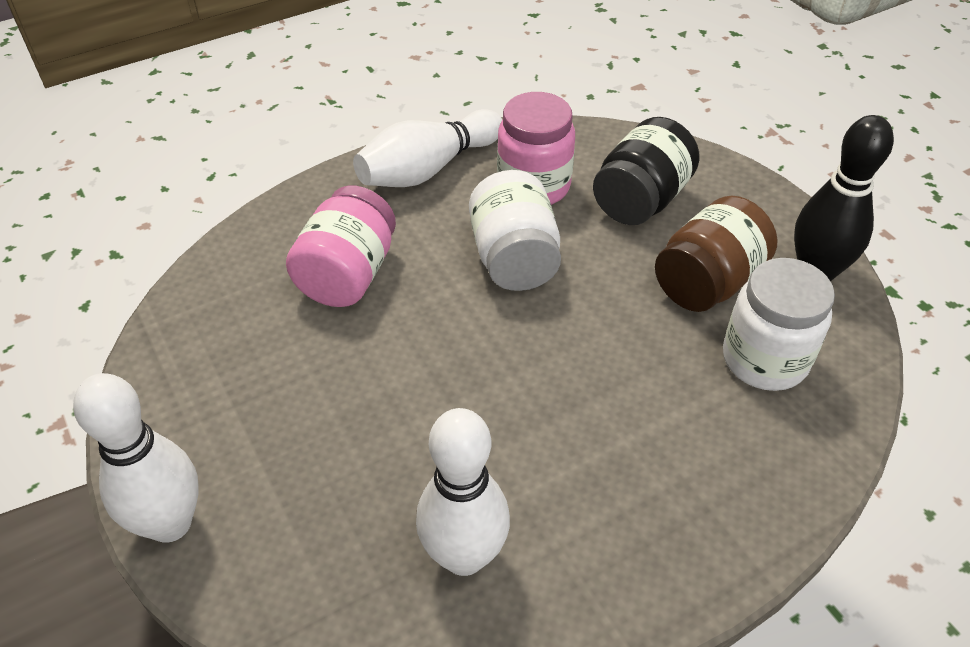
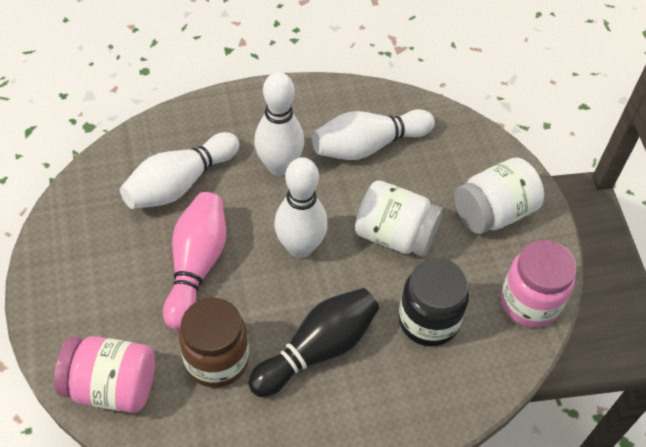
pink bowling pin: 0 -> 1
white bowling pin: 3 -> 4

